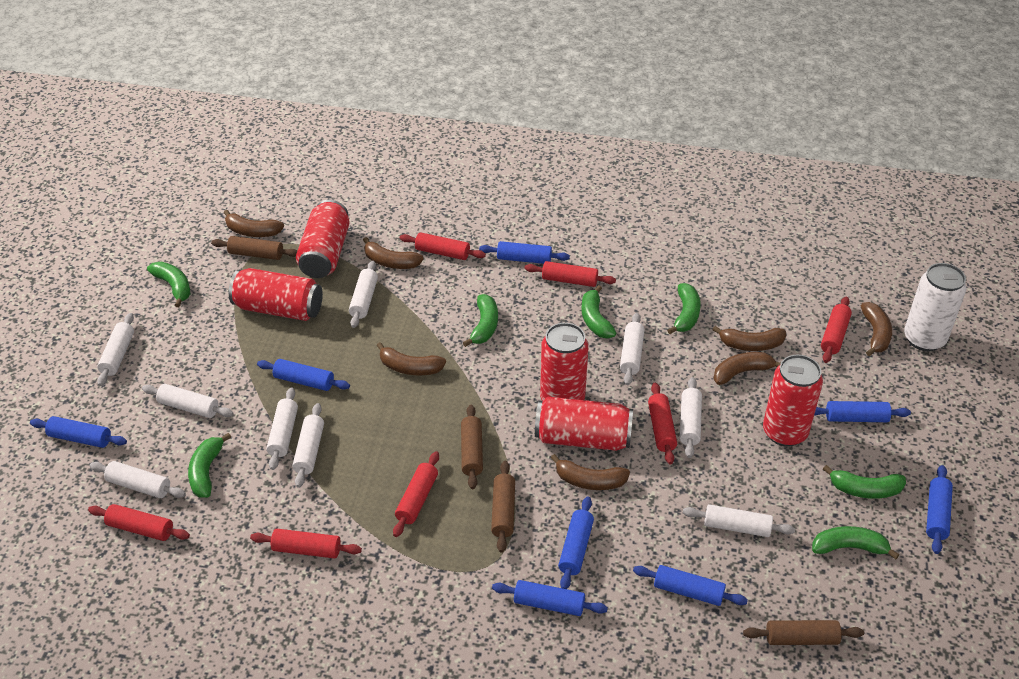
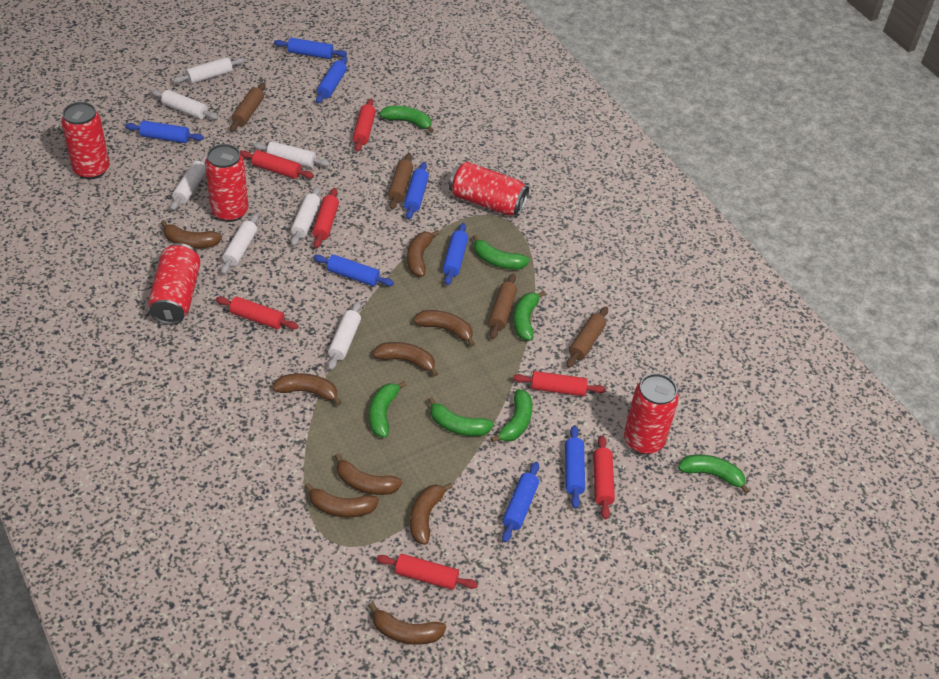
brown banana: 7 -> 9
white can: 1 -> 0
white rolling pin: 9 -> 7

